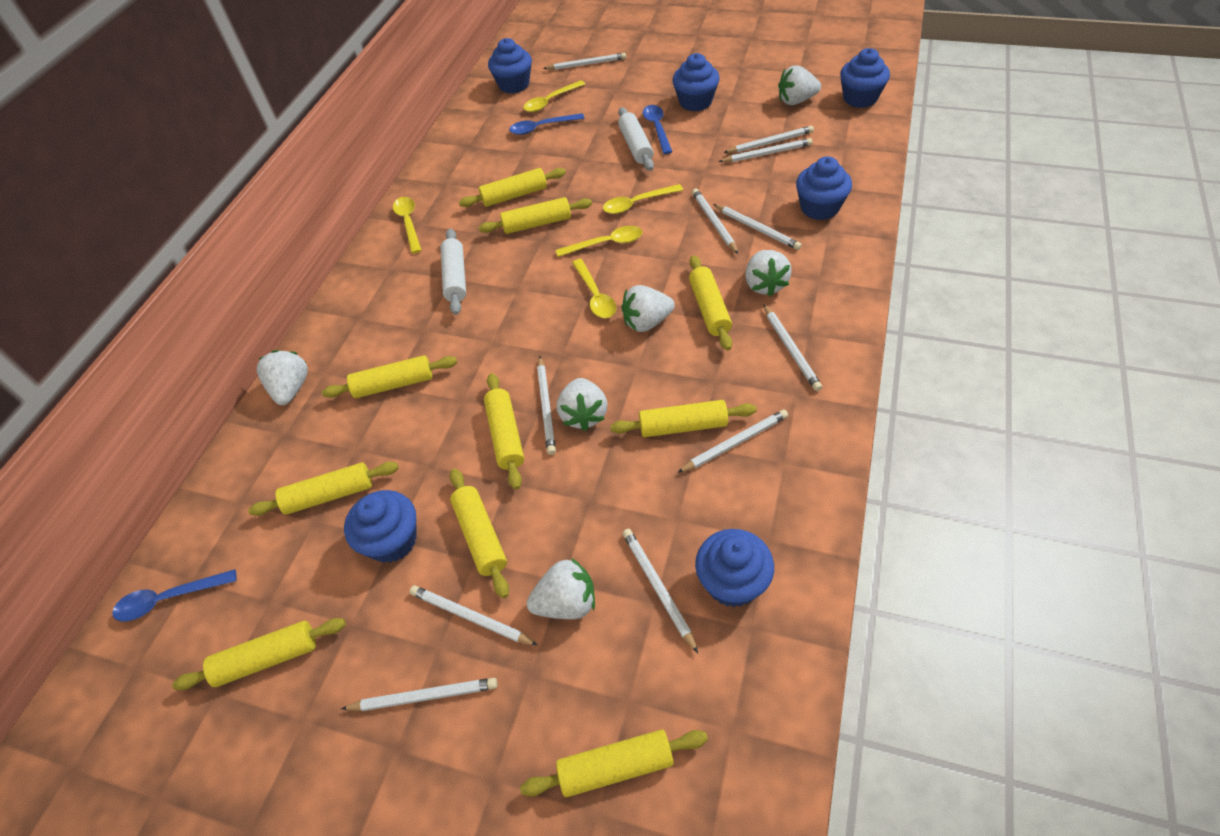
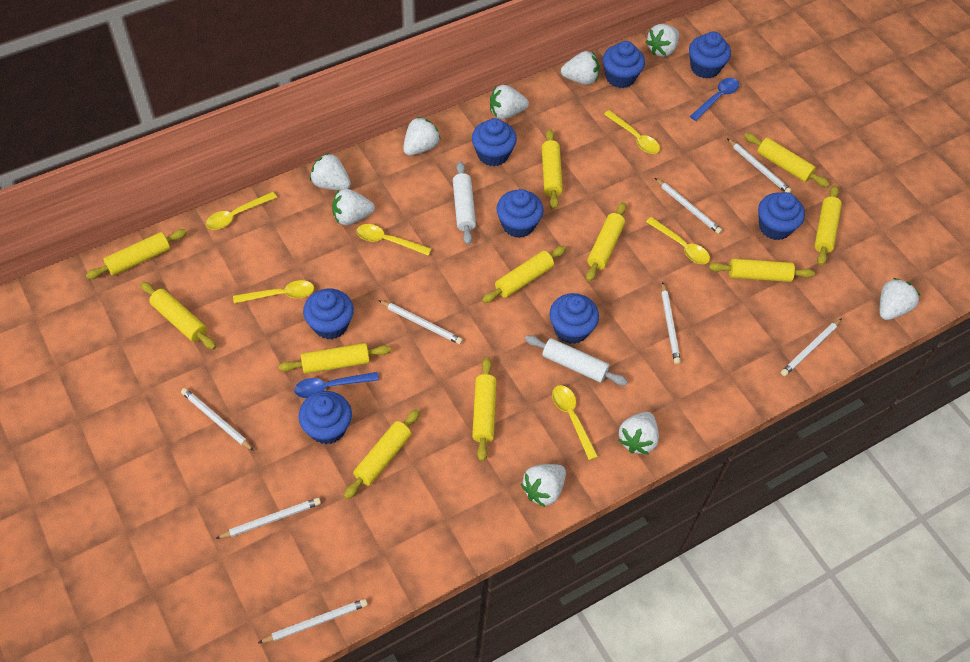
blue cupcake: 6 -> 8
blue spoon: 3 -> 2
white pencil: 11 -> 8
white strawberry: 6 -> 9
yellow rolling pin: 10 -> 11
yellow spoon: 5 -> 6

